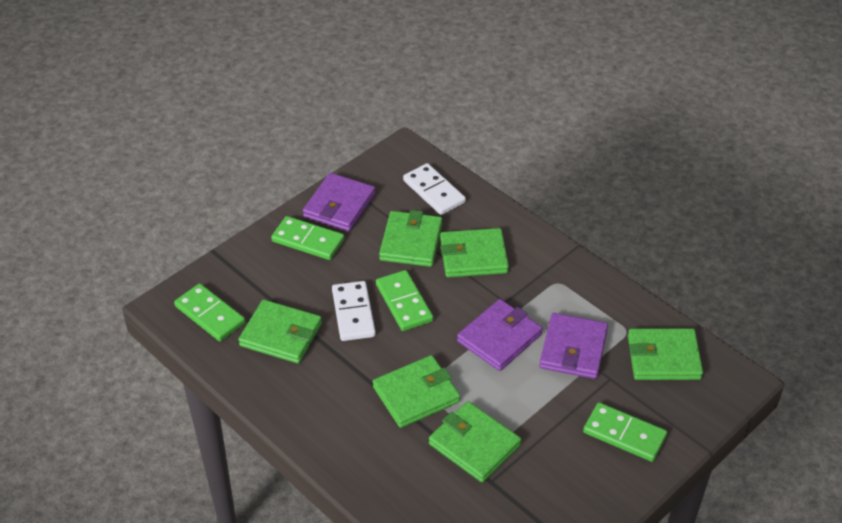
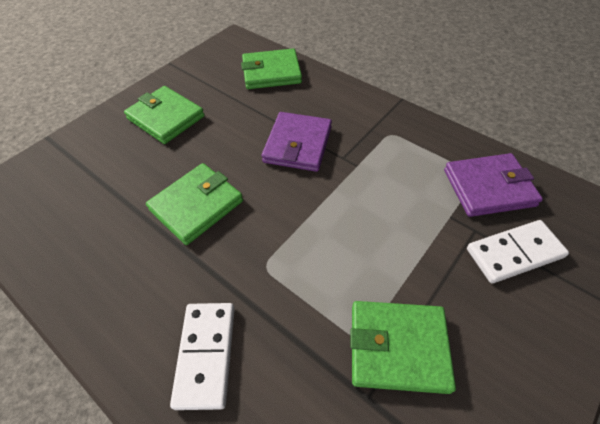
green domino: 4 -> 0
green wallet: 6 -> 4
purple wallet: 3 -> 2

